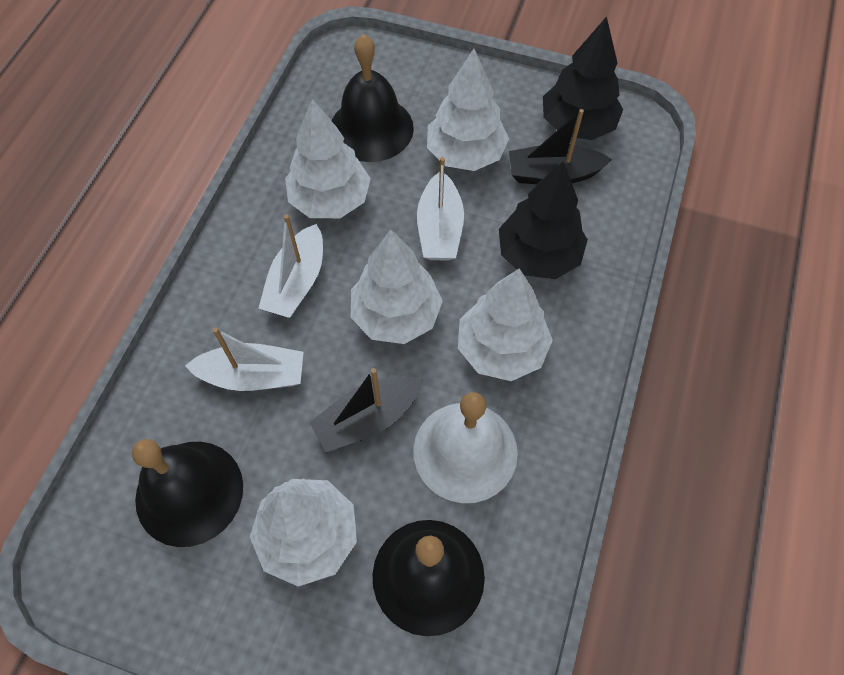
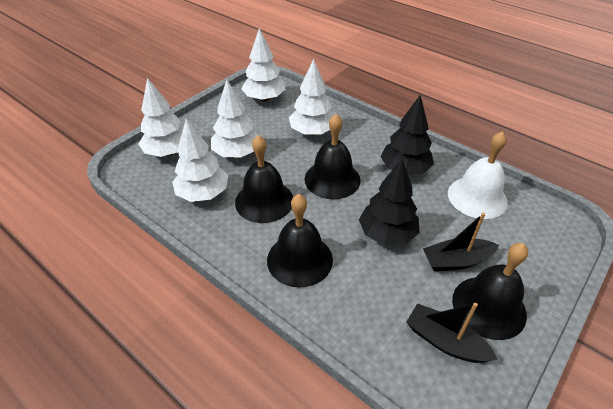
black bell: 3 -> 4
white boat: 3 -> 0

